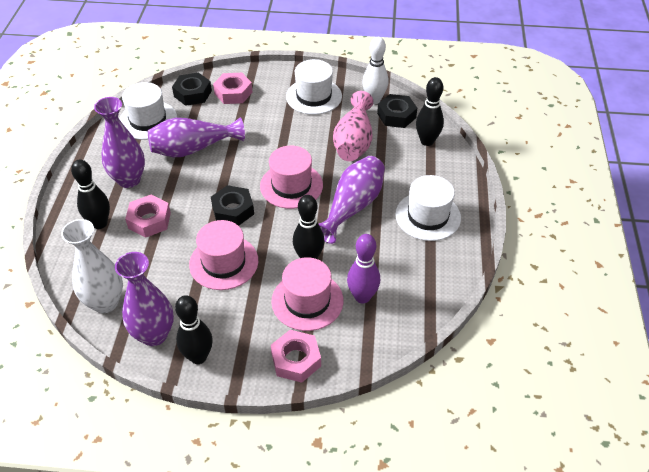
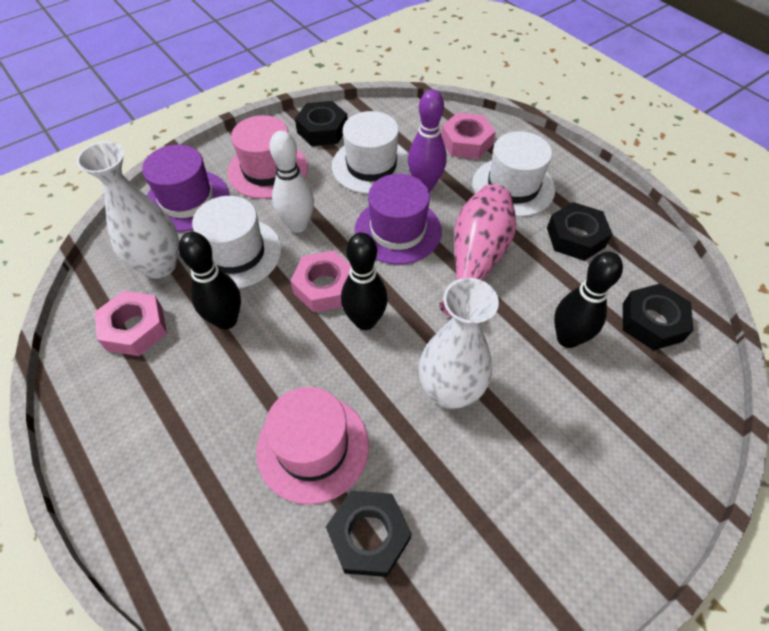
black bowling pin: 4 -> 3
black nut: 3 -> 4
pink hat: 3 -> 2
purple hat: 0 -> 2
purple vase: 4 -> 0
white vase: 1 -> 2

